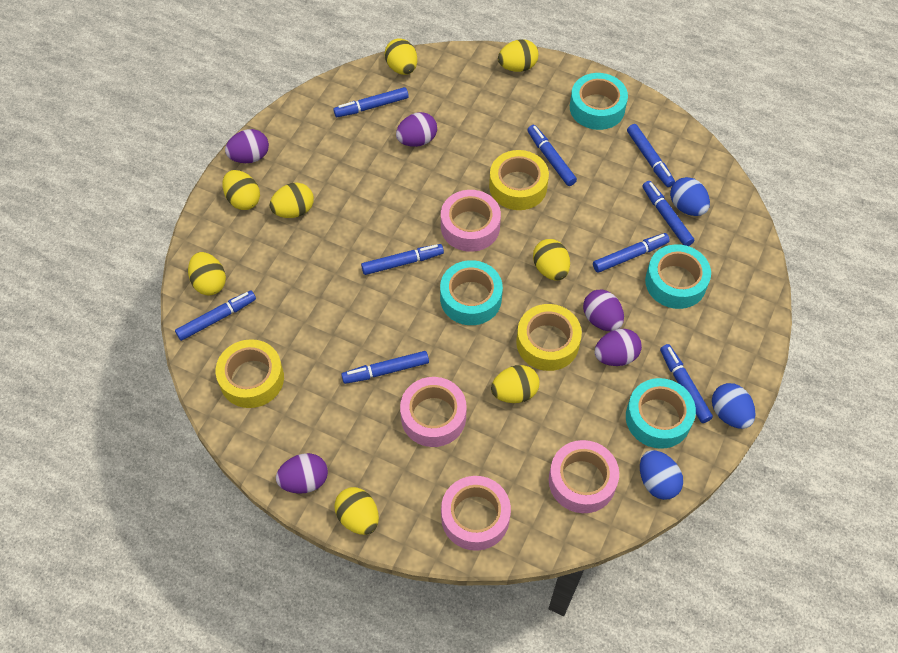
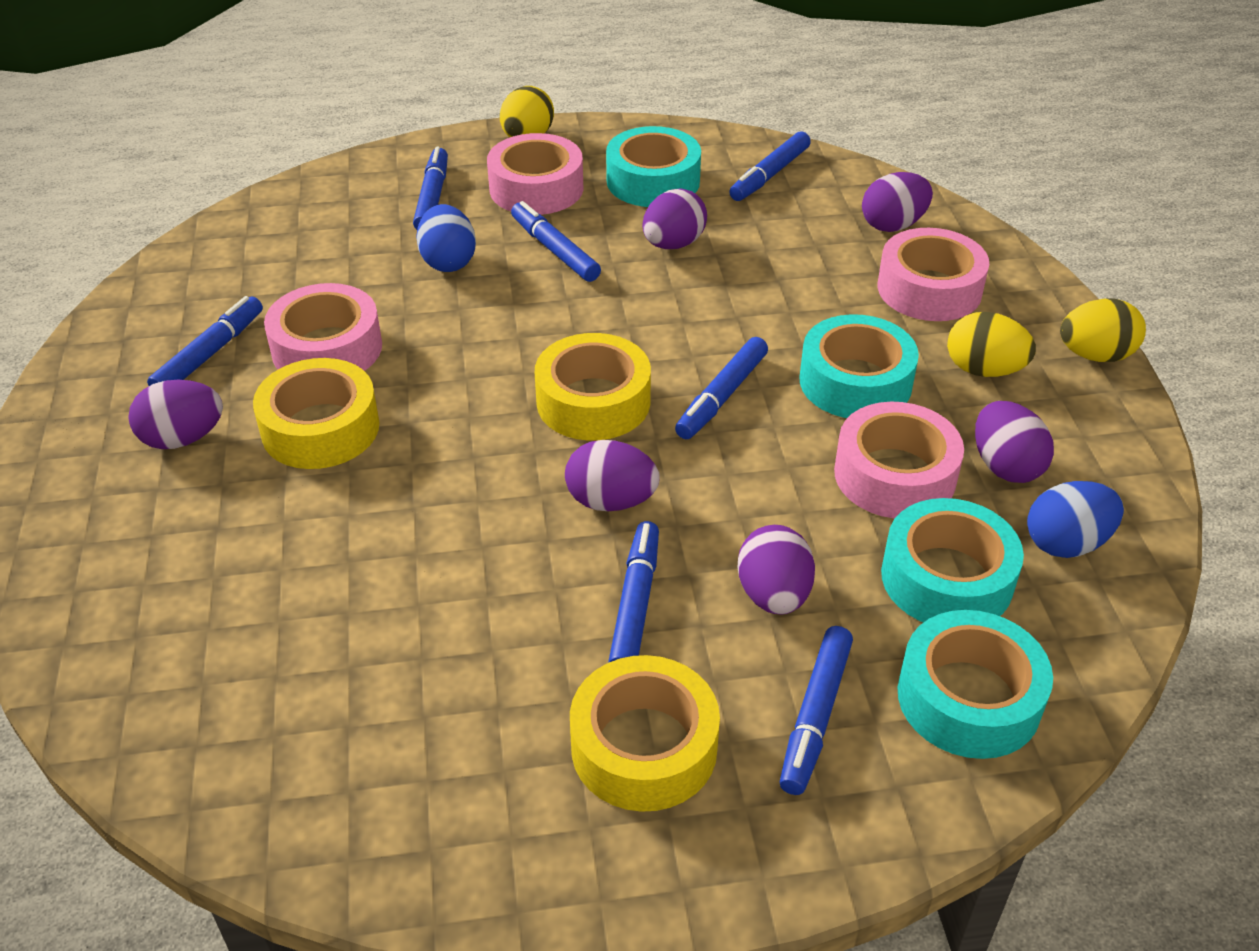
blue egg: 3 -> 2
blue marker: 9 -> 7
purple egg: 5 -> 6
yellow egg: 8 -> 3

